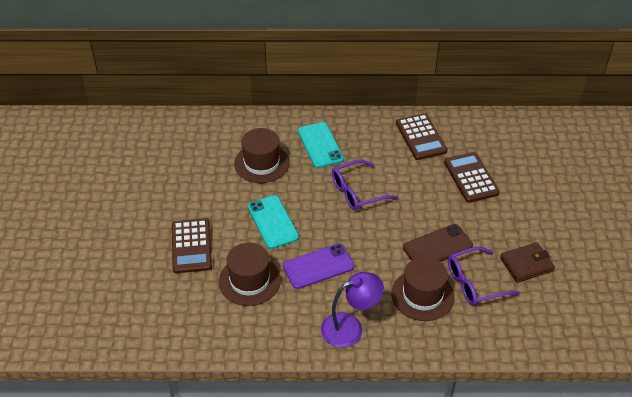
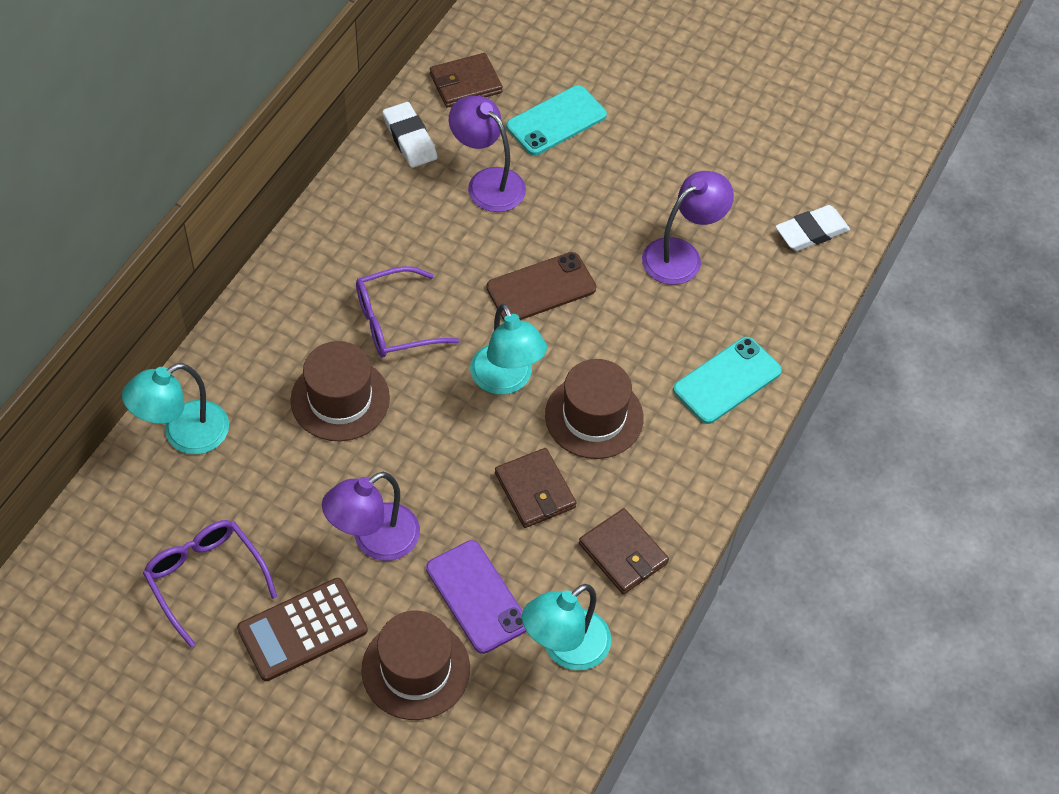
brown calculator: 3 -> 1
brown wallet: 1 -> 3
purple lamp: 1 -> 3
turquoise lamp: 0 -> 3
white eraser: 0 -> 2

